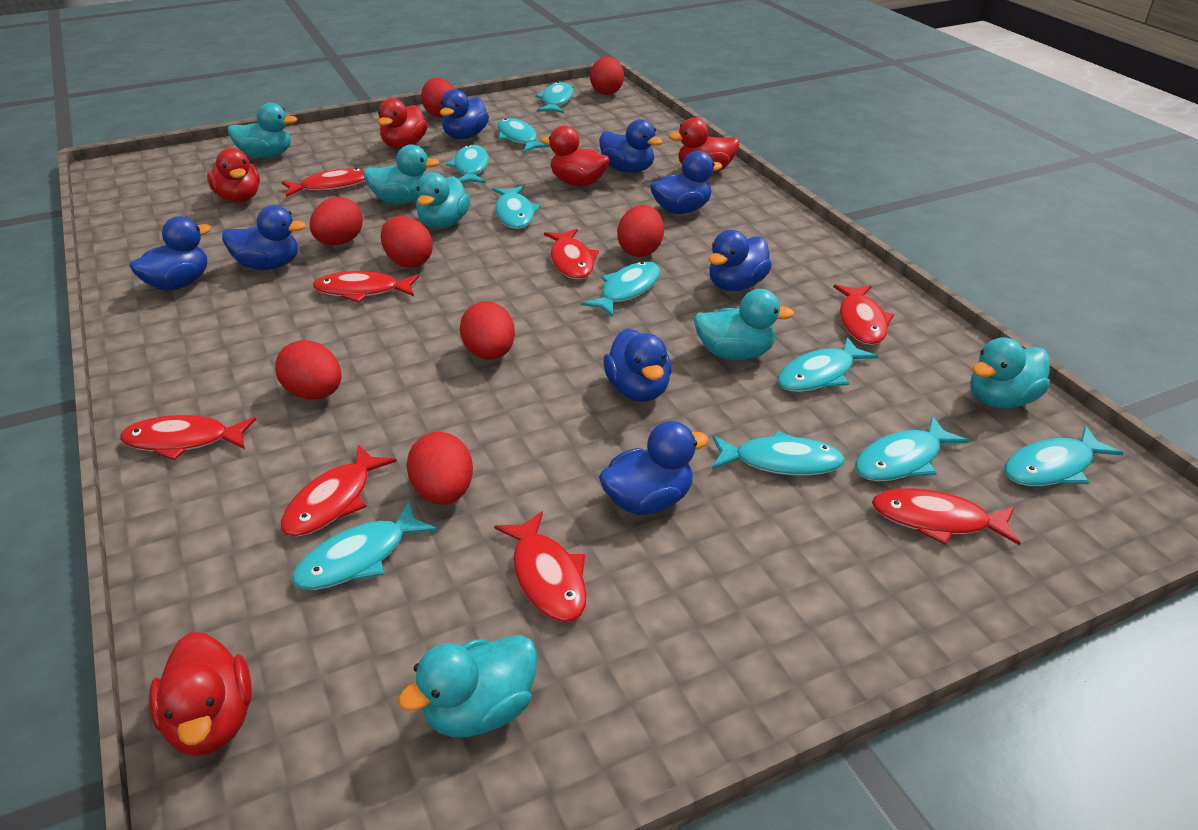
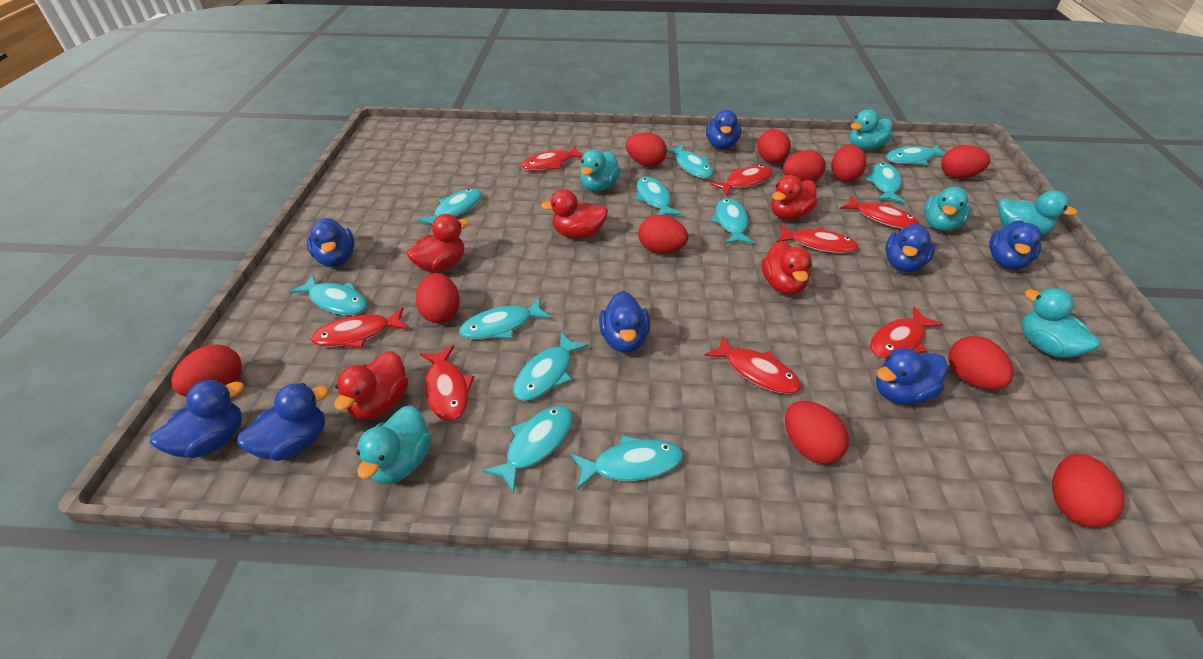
red egg: 8 -> 11
turquoise fish: 10 -> 11

